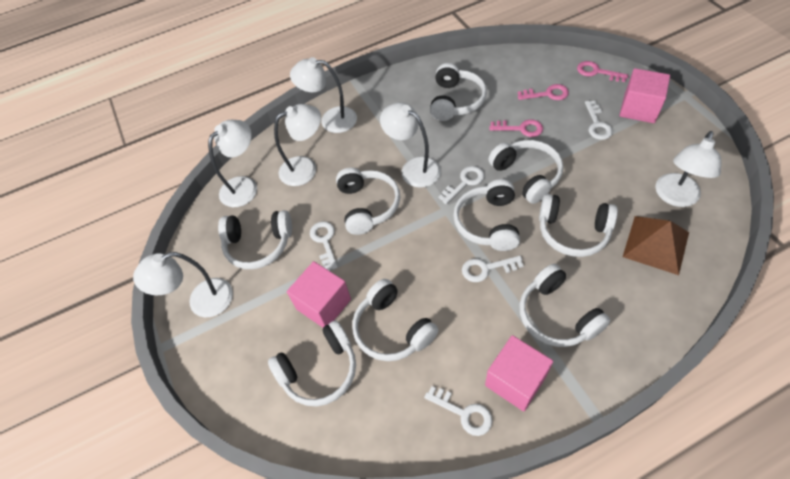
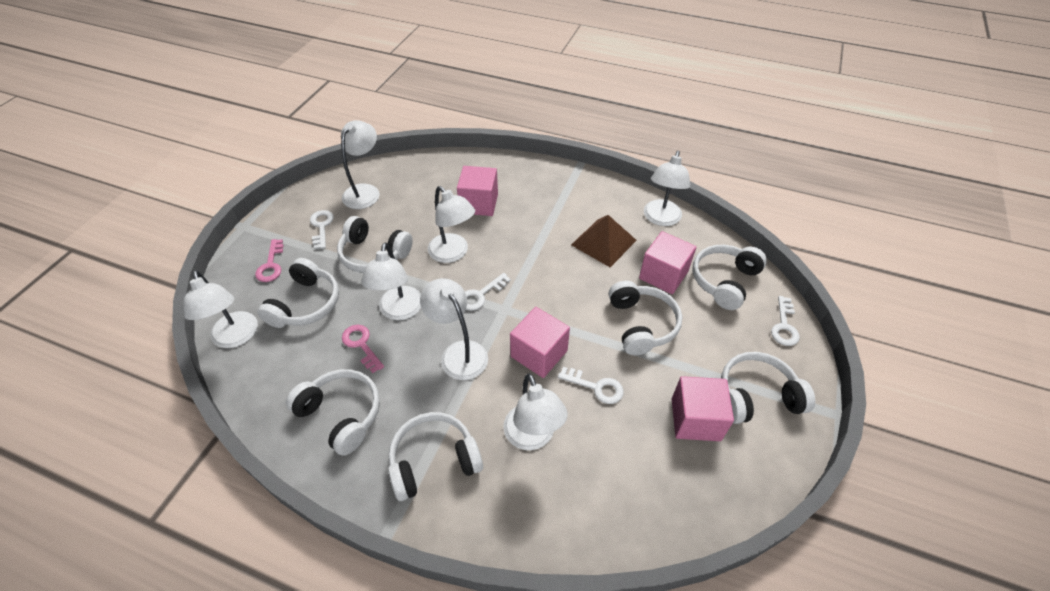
pink cube: 3 -> 4
pink key: 3 -> 2
white headphones: 9 -> 7
white key: 5 -> 4
white lamp: 6 -> 7

